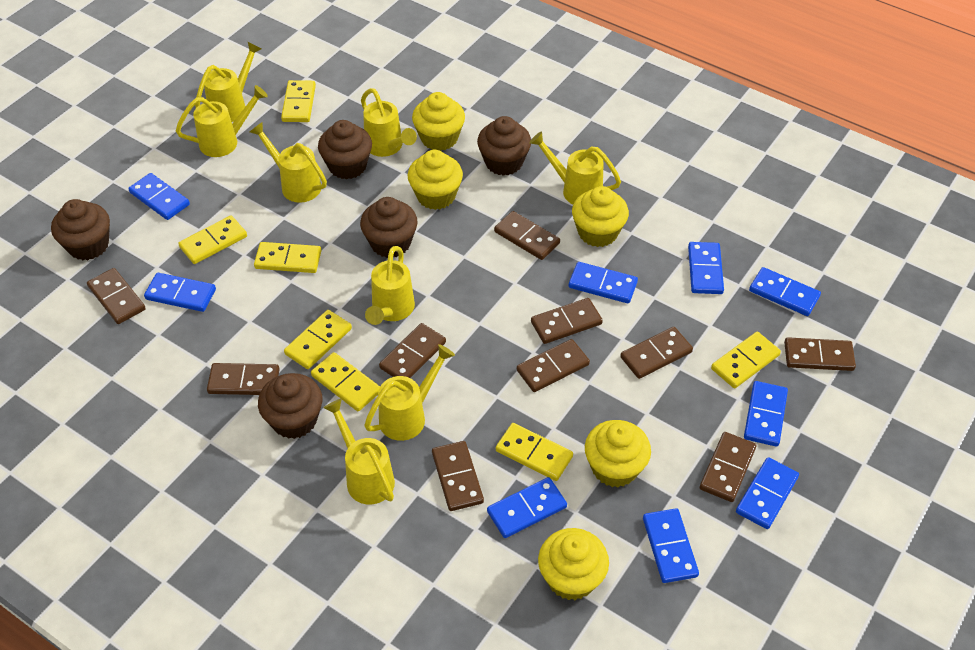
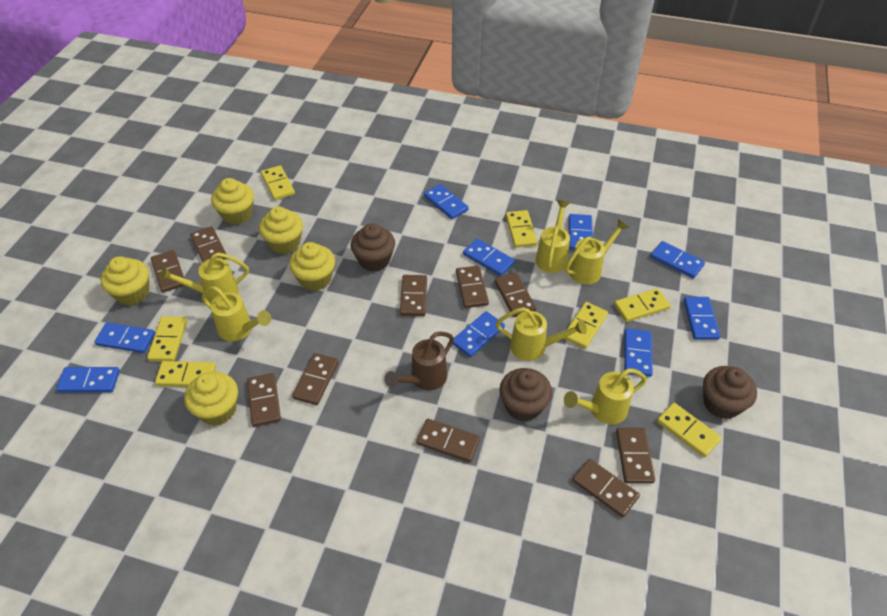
brown cupcake: 5 -> 3
brown watering can: 0 -> 1
yellow watering can: 8 -> 6

